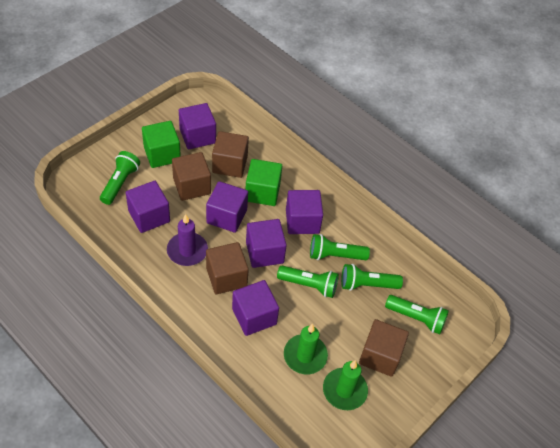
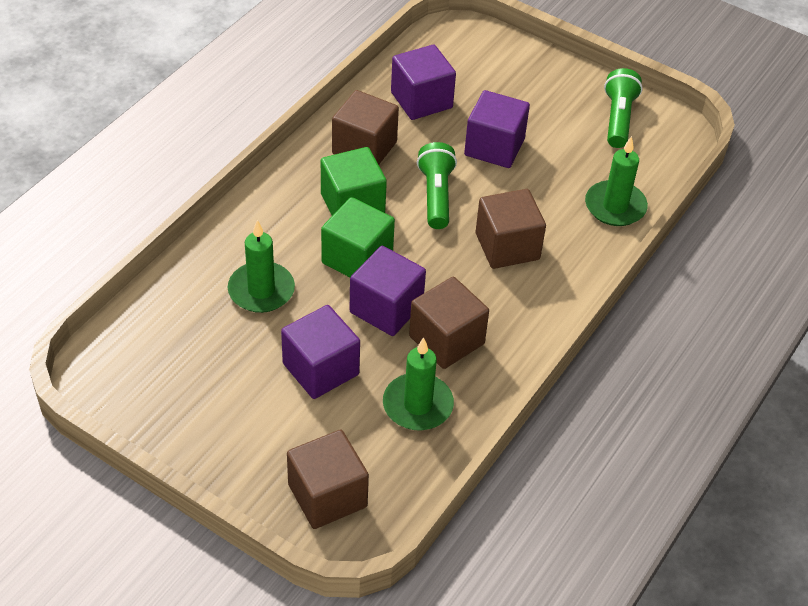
green candle: 2 -> 3
green flashlight: 5 -> 2
purple candle: 1 -> 0
purple cube: 6 -> 4

